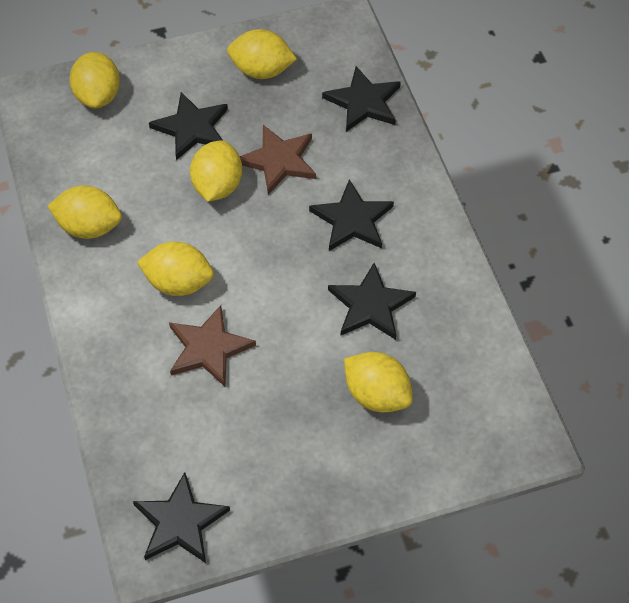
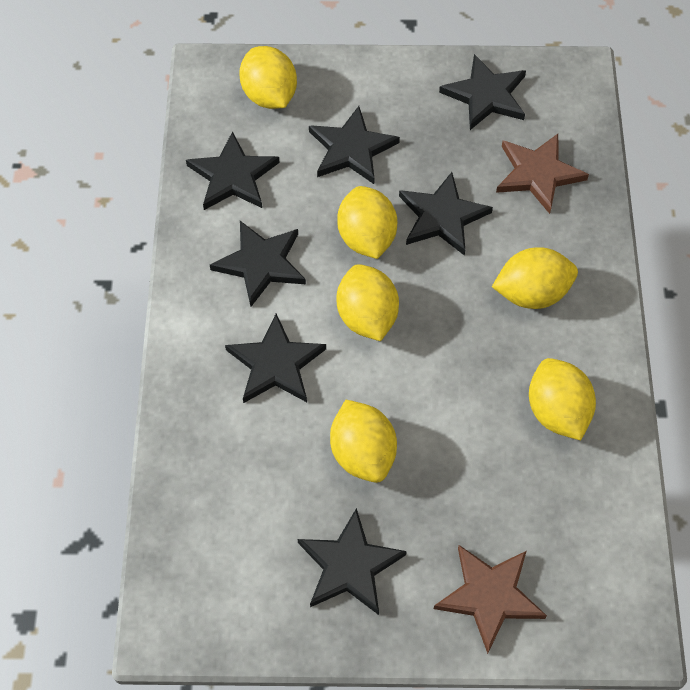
black star: 5 -> 7

